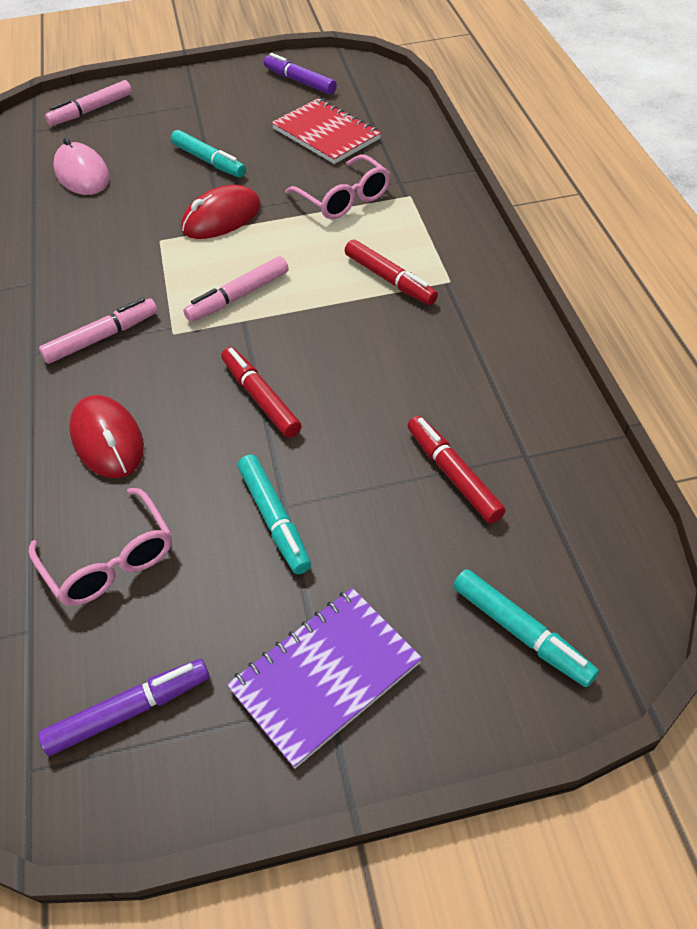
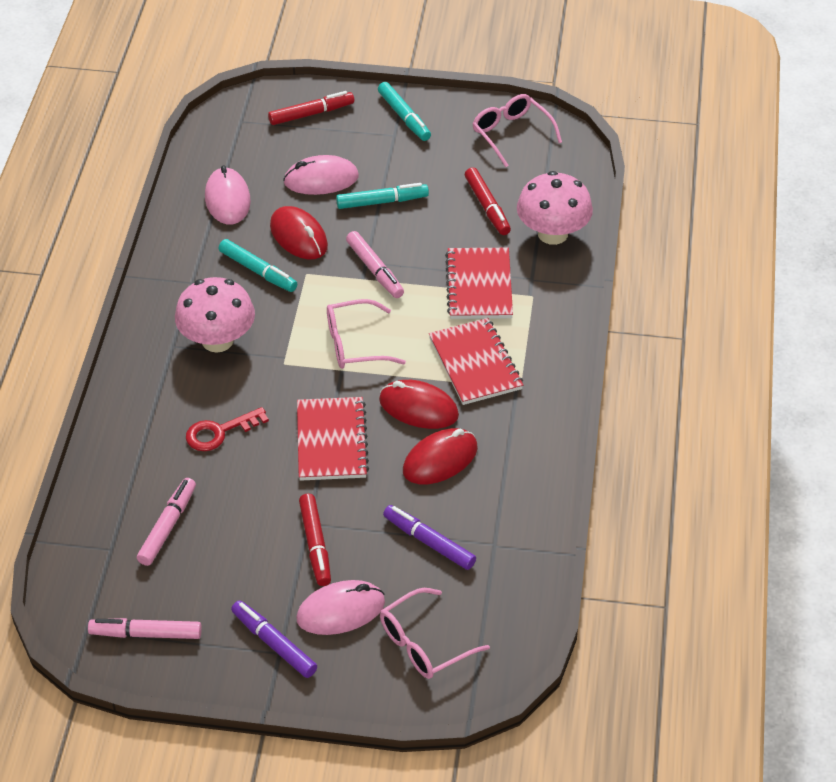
pink glasses: 2 -> 3
pink mouse: 1 -> 3
pink mushroom: 0 -> 2
purple notebook: 1 -> 0
red key: 0 -> 1
red mouse: 2 -> 3
red notebook: 1 -> 3

